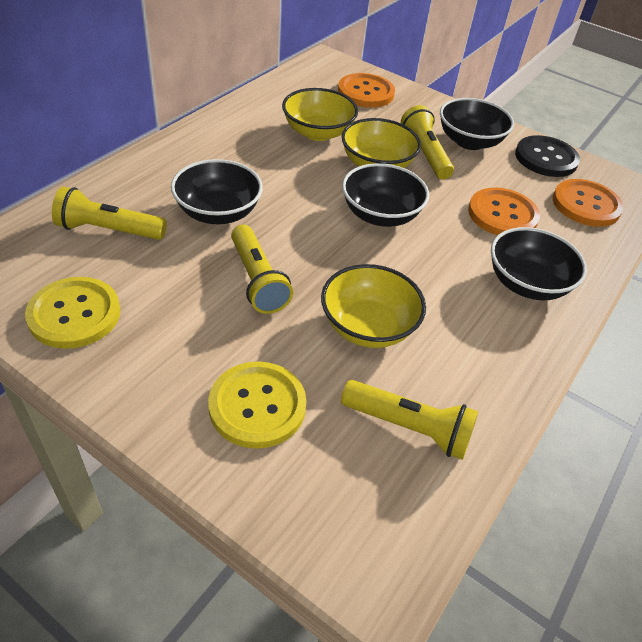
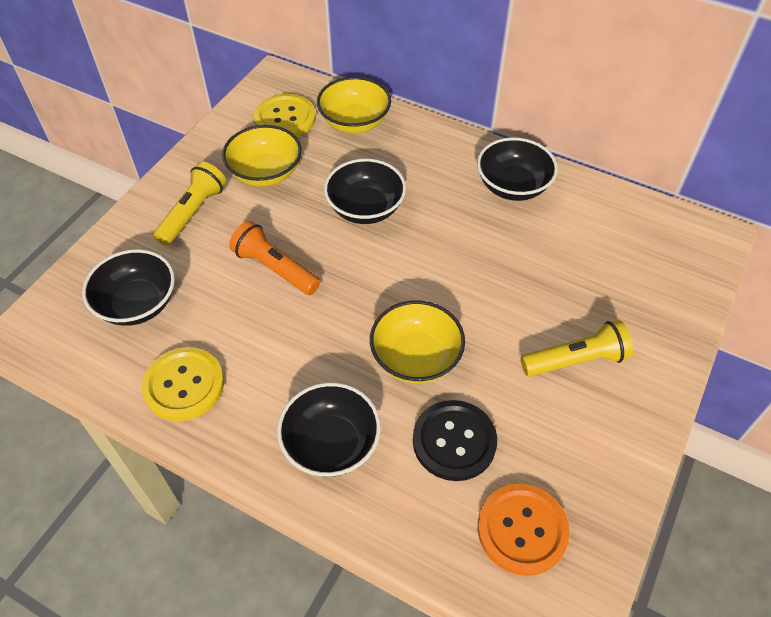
orange button: 3 -> 1
orange flashlight: 0 -> 1
yellow flashlight: 4 -> 2

